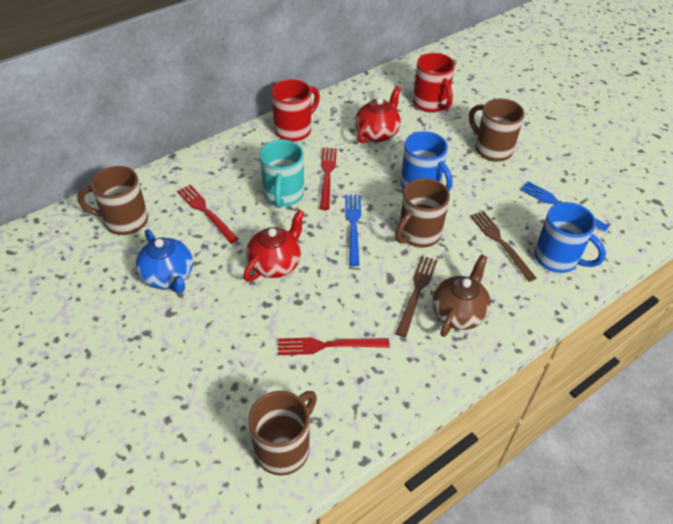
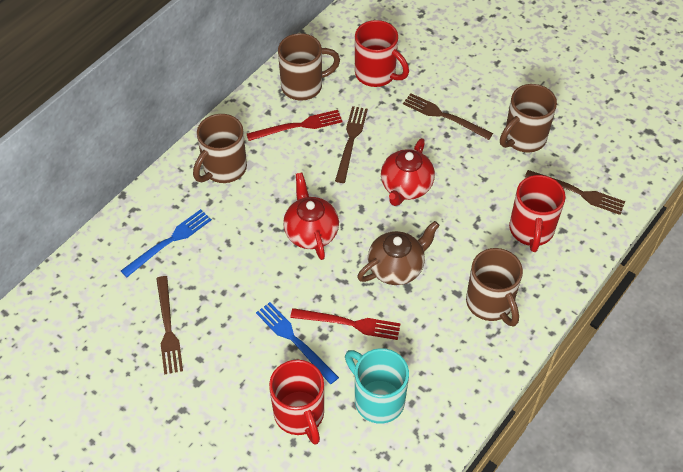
blue mug: 2 -> 0
blue teapot: 1 -> 0
brown fork: 2 -> 4
red fork: 3 -> 2
red mug: 2 -> 3

